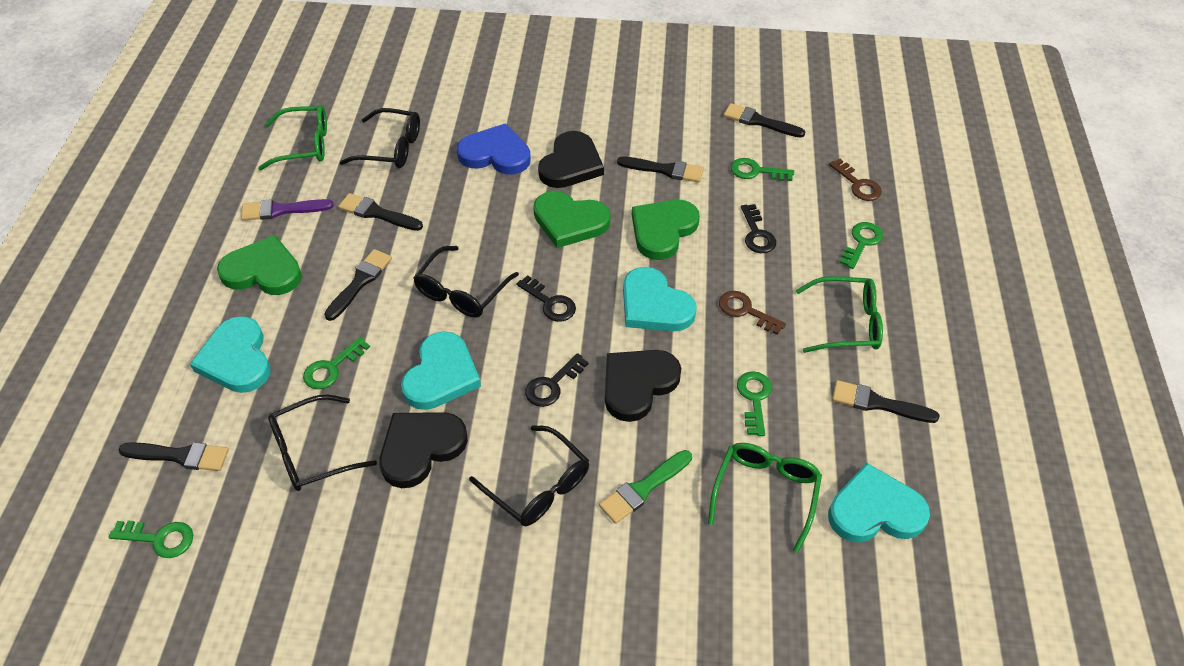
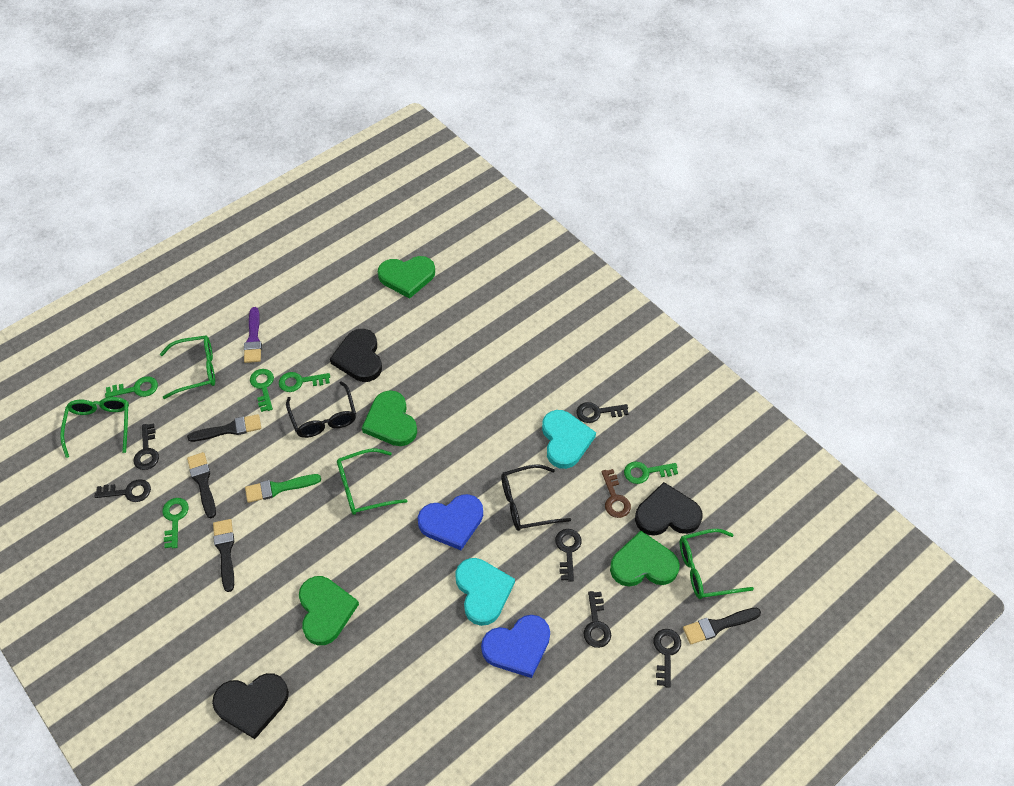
black brush: 6 -> 4
black glasses: 4 -> 2
black key: 3 -> 6
blue heart: 1 -> 2
brown key: 2 -> 1
green glasses: 3 -> 4
green heart: 3 -> 4
turquoise heart: 4 -> 2

